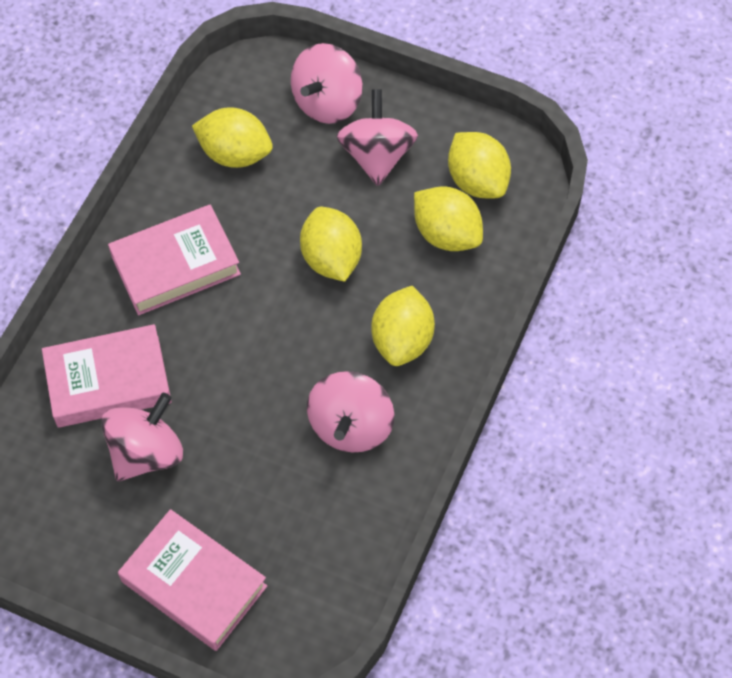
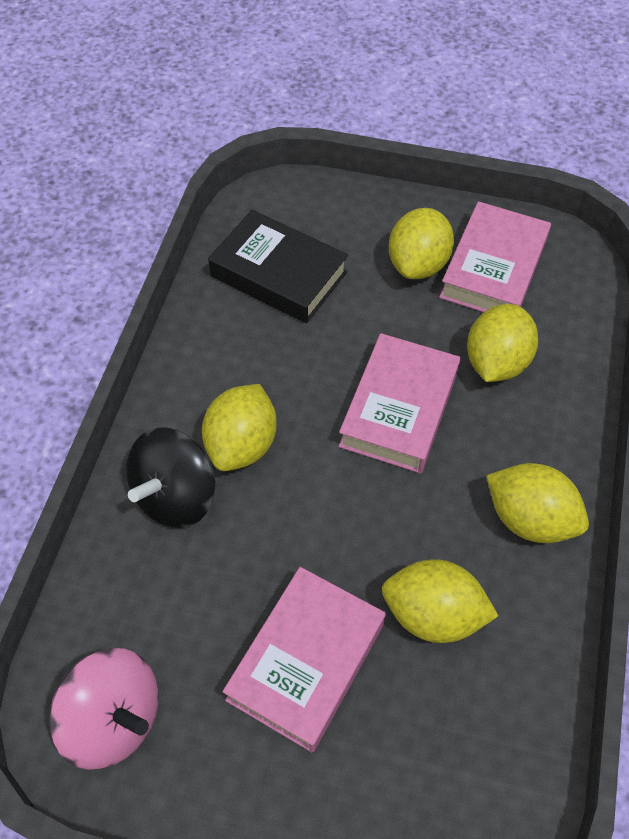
black book: 0 -> 1
black spinning top: 0 -> 1
pink spinning top: 4 -> 1

